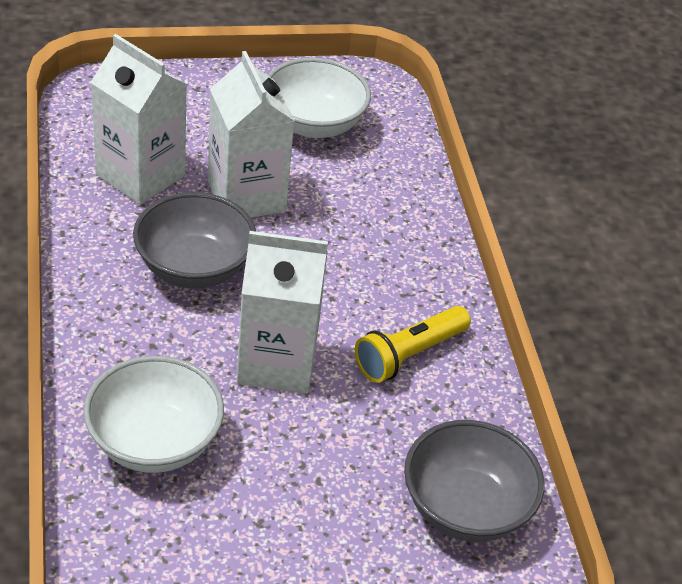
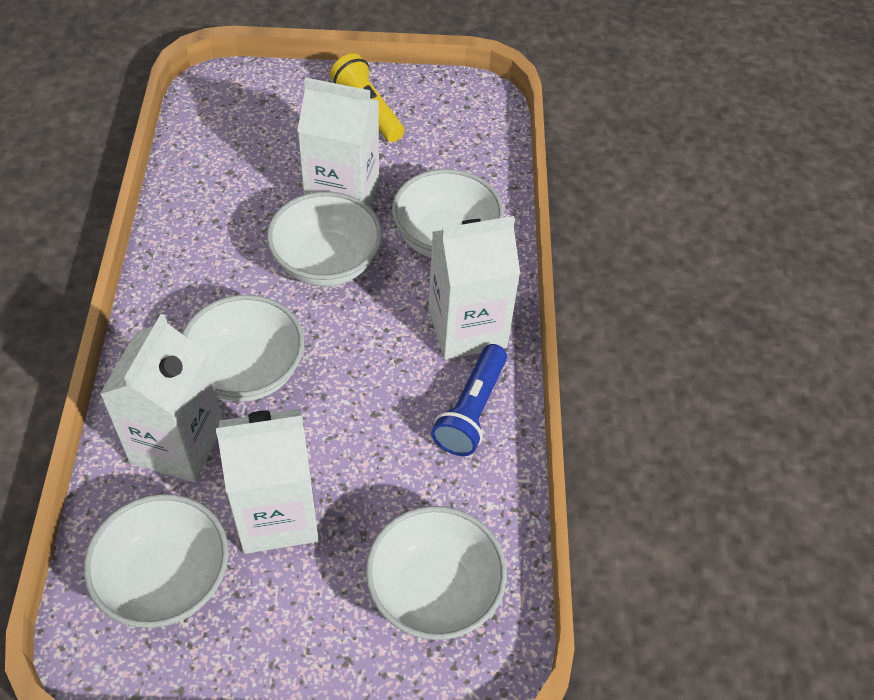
blue flashlight: 0 -> 1
grey bowl: 2 -> 0
white bowl: 2 -> 5
white carton: 3 -> 4

